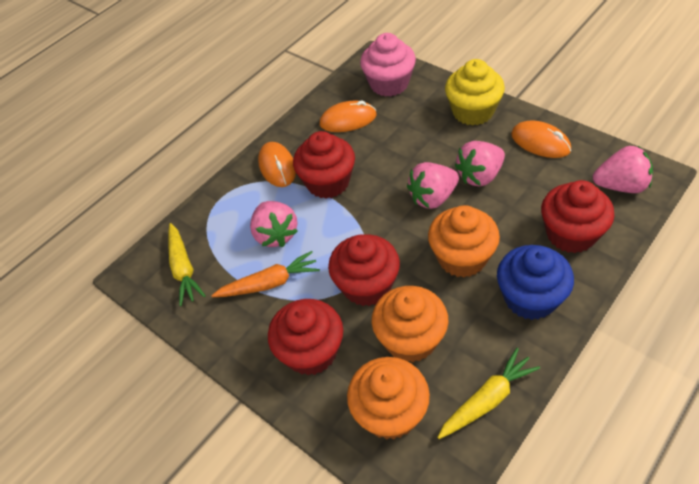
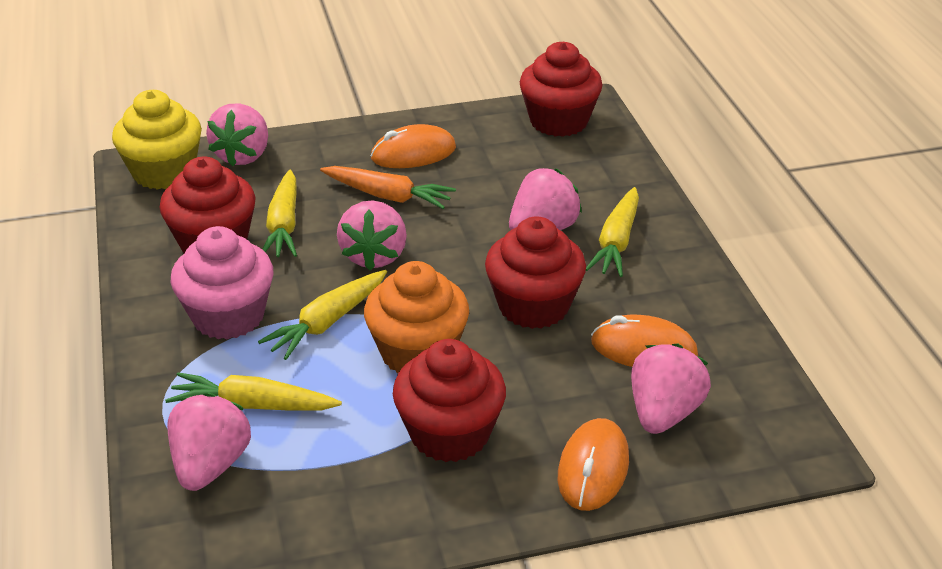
blue cupcake: 1 -> 0
orange cupcake: 3 -> 1
pink strawberry: 4 -> 5
yellow carrot: 2 -> 4

